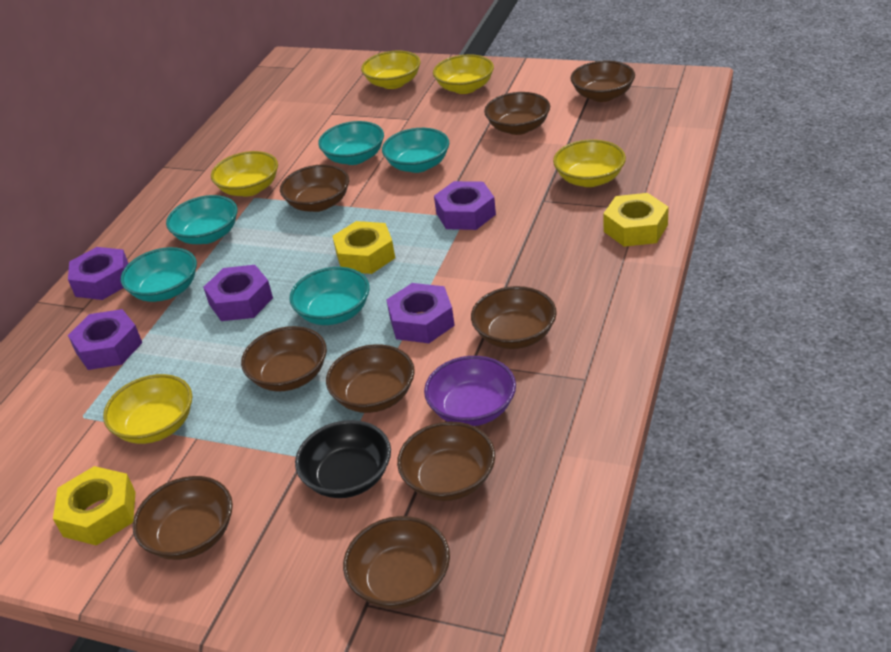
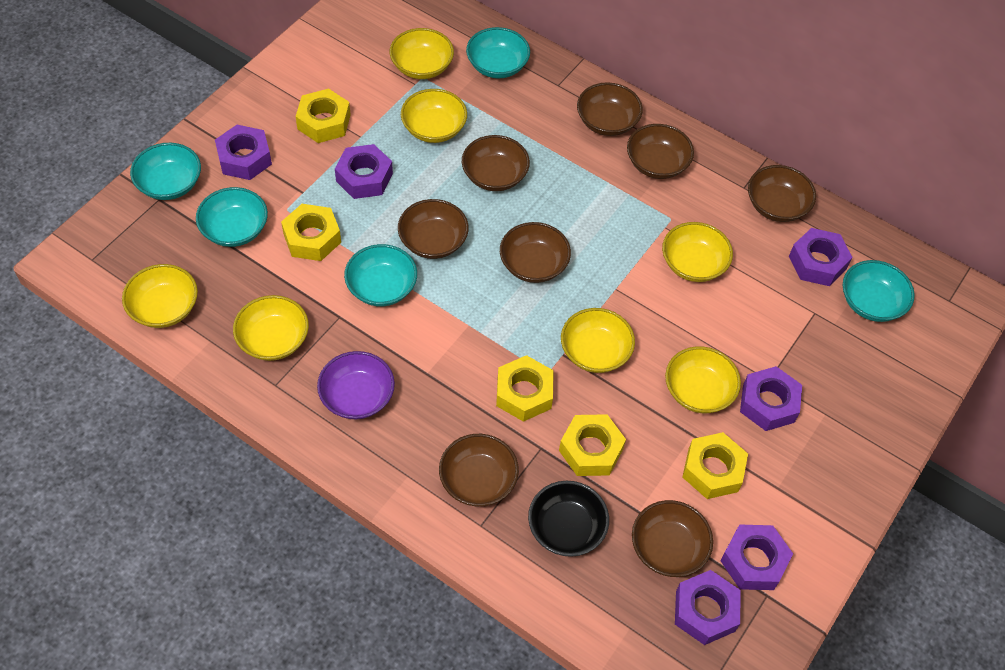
brown bowl: 9 -> 8
purple nut: 5 -> 6
yellow bowl: 5 -> 7
yellow nut: 3 -> 5

